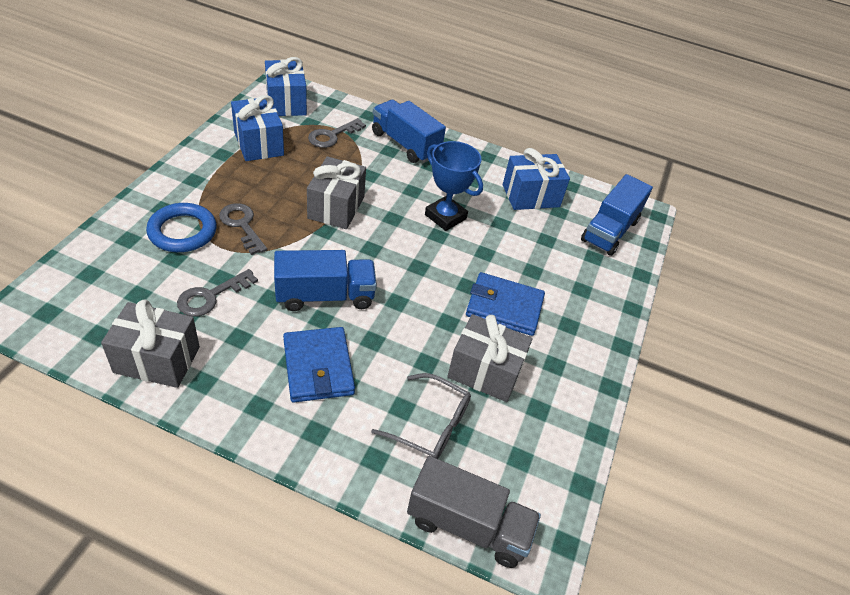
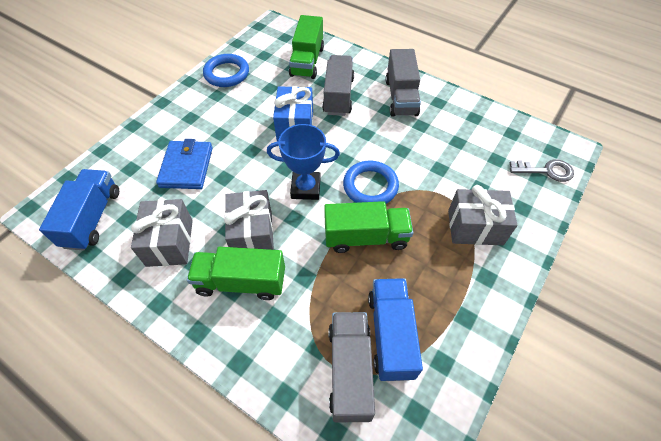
blue gift: 3 -> 1
blue ring: 1 -> 2
blue truck: 3 -> 2
blue wallet: 2 -> 1
green truck: 0 -> 3
grey glasses: 1 -> 0
grey key: 3 -> 1
grey truck: 1 -> 3

